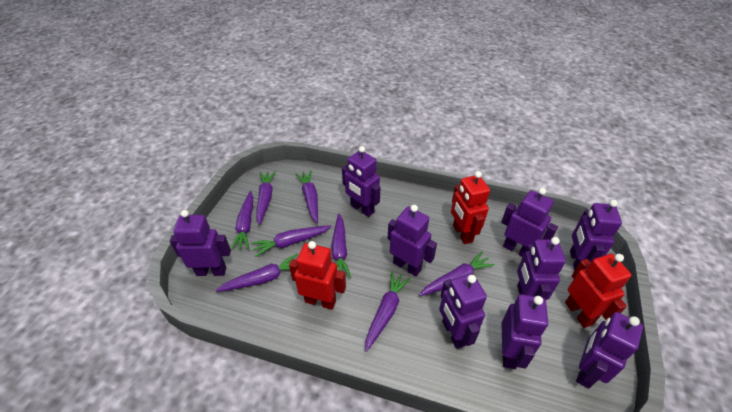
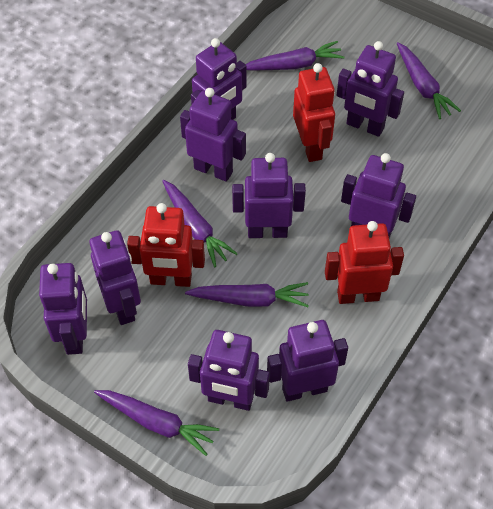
purple carrot: 8 -> 5

